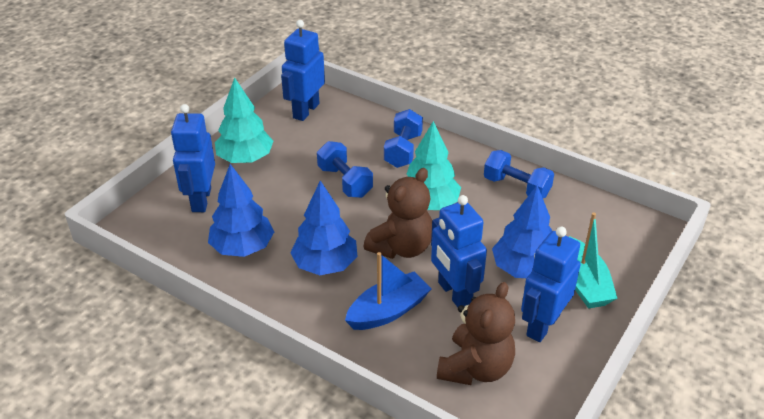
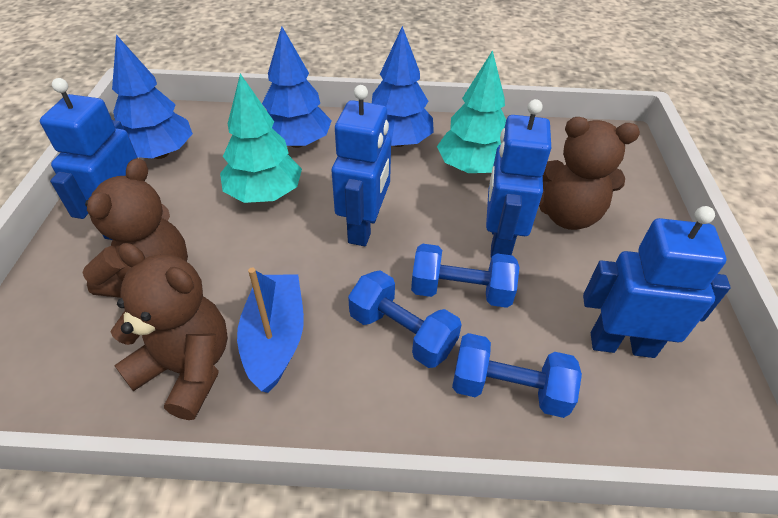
brown teddy bear: 2 -> 3
turquoise boat: 1 -> 0

